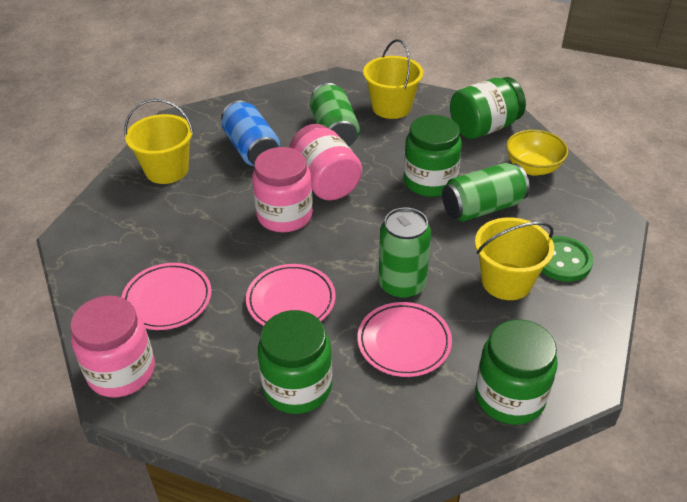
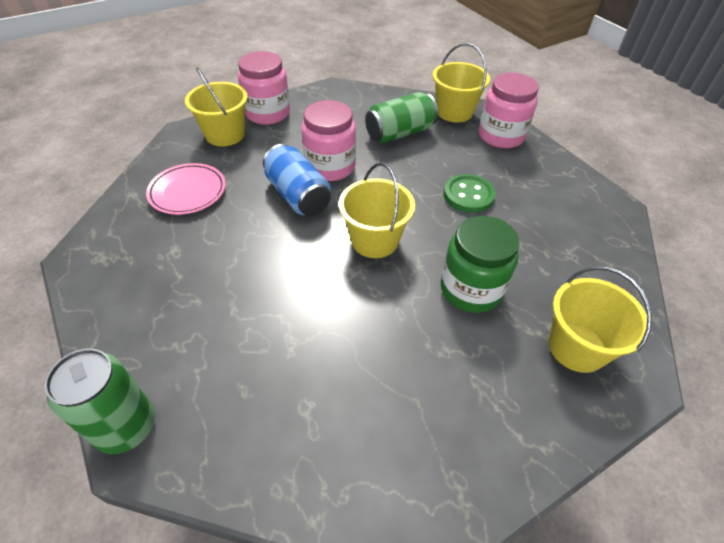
green can: 3 -> 2
green jar: 4 -> 1
pink plate: 3 -> 1
yellow bowl: 1 -> 0
yellow bucket: 3 -> 4

